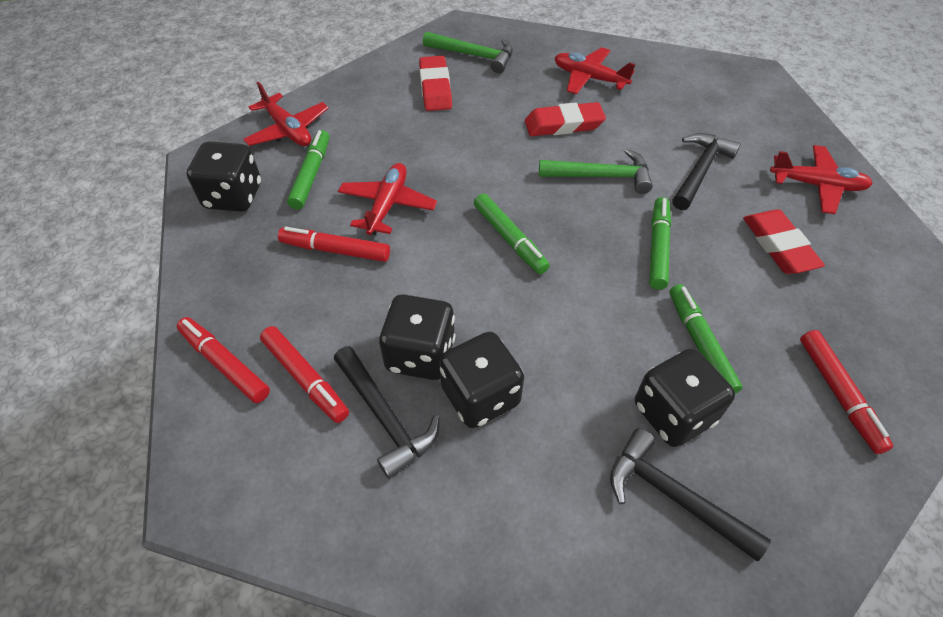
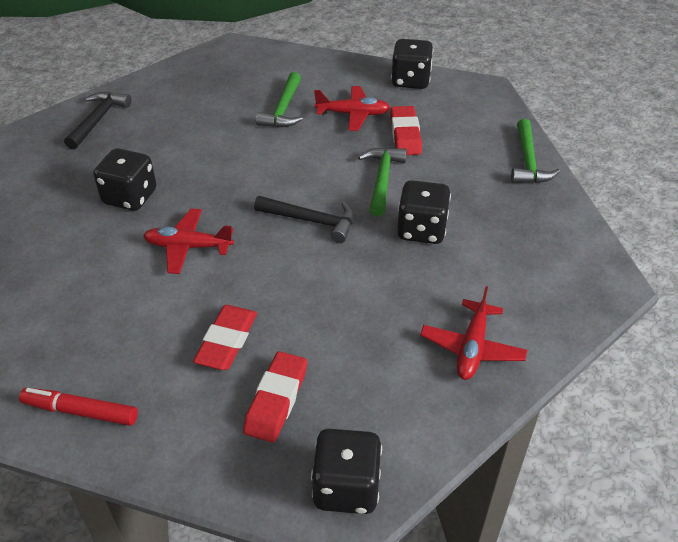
black hammer: 3 -> 2
green hammer: 2 -> 3
green marker: 4 -> 0
red marker: 4 -> 1
red plane: 4 -> 3

